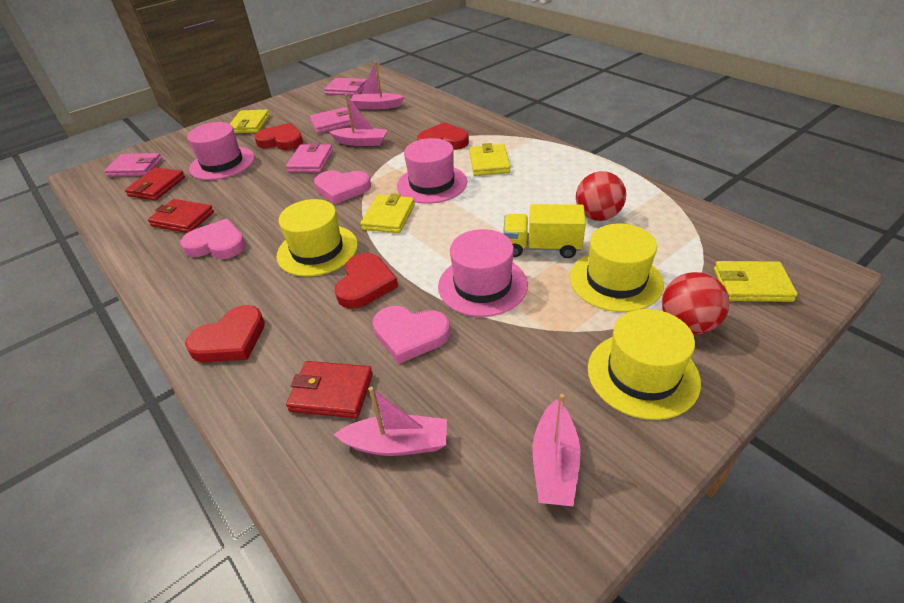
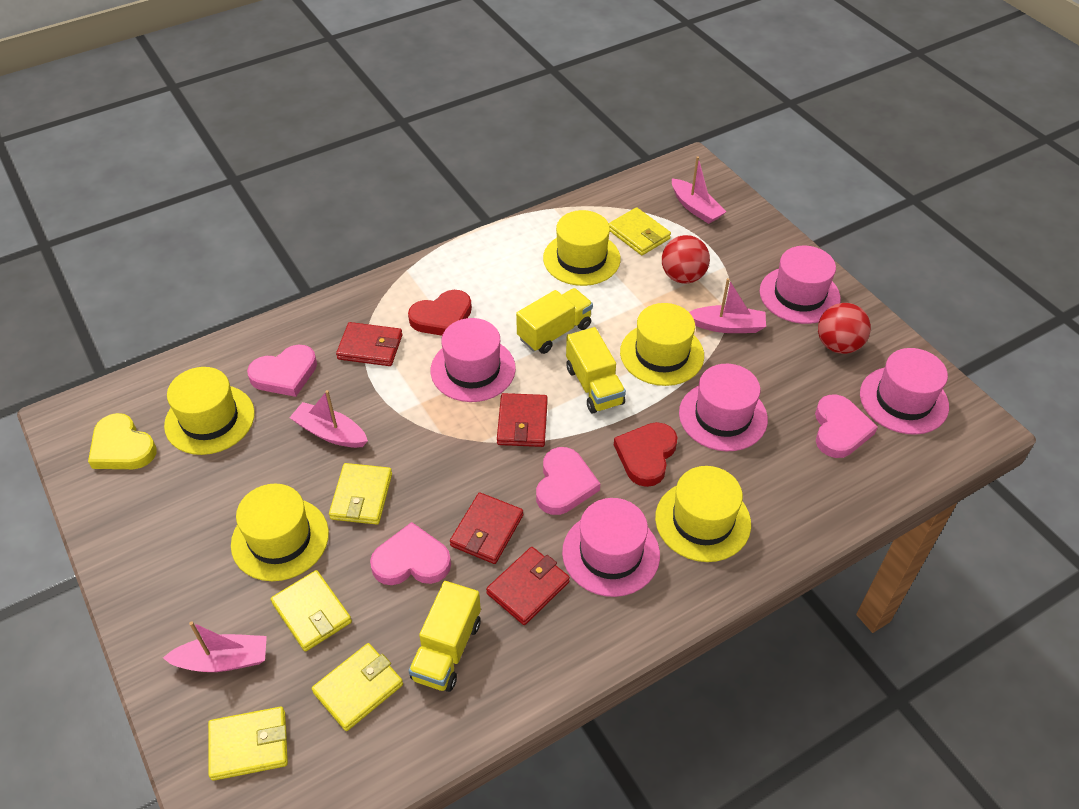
pink hat: 3 -> 5
pink heart: 3 -> 4
pink wallet: 4 -> 0
red heart: 4 -> 2
red wallet: 3 -> 4
yellow hat: 3 -> 5
yellow heart: 0 -> 1
yellow truck: 1 -> 3
yellow wallet: 4 -> 5

